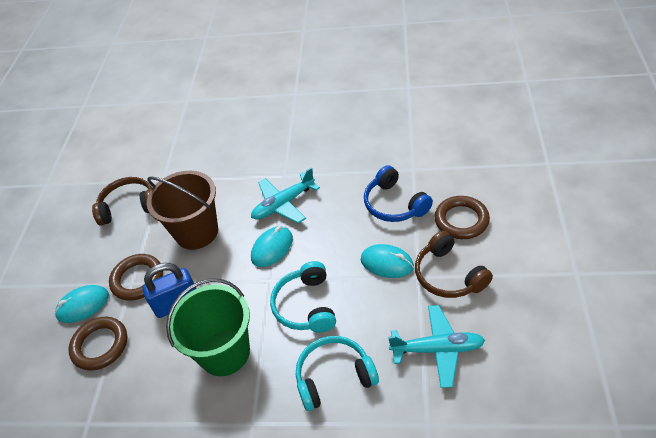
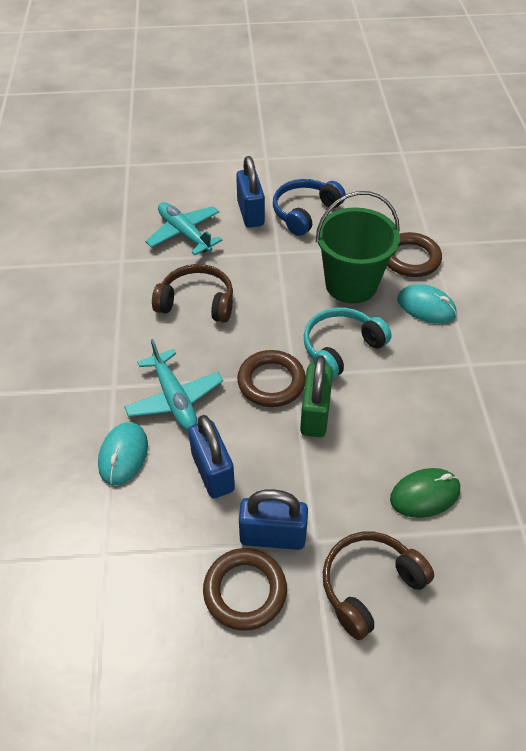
blue padlock: 1 -> 3
brown bucket: 1 -> 0
green mouse: 0 -> 1
green padlock: 0 -> 1
turquoise headphones: 2 -> 1
turquoise mouse: 3 -> 2

